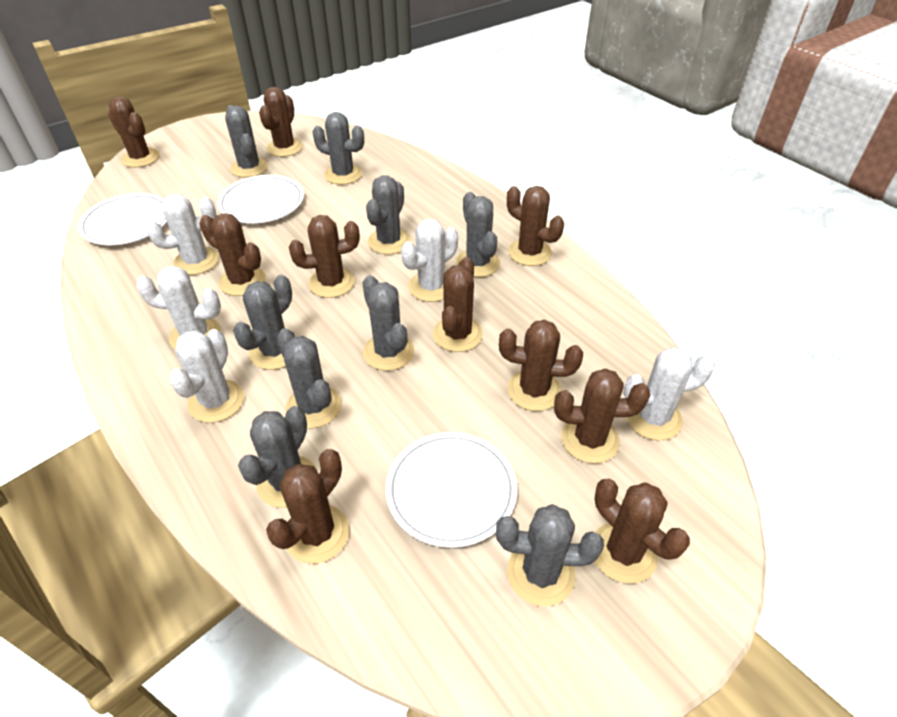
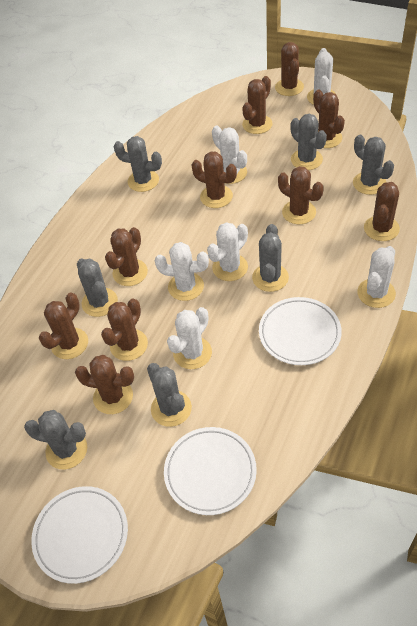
grey cactus: 9 -> 7
white cactus: 5 -> 6

